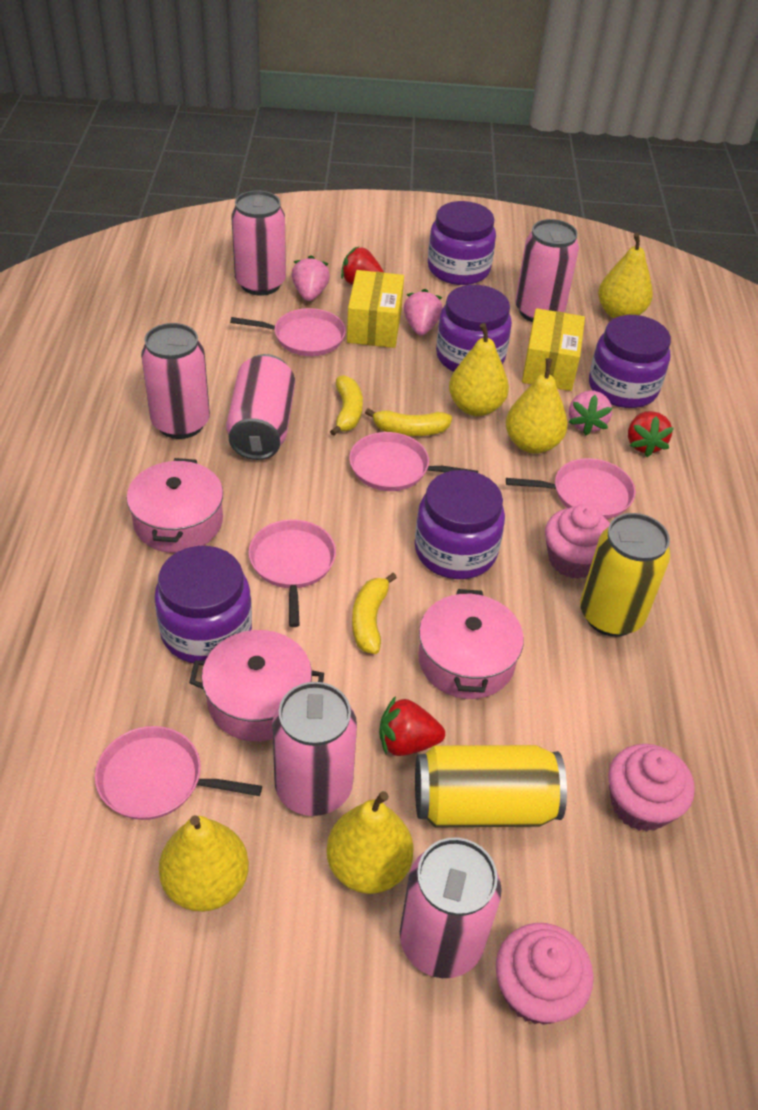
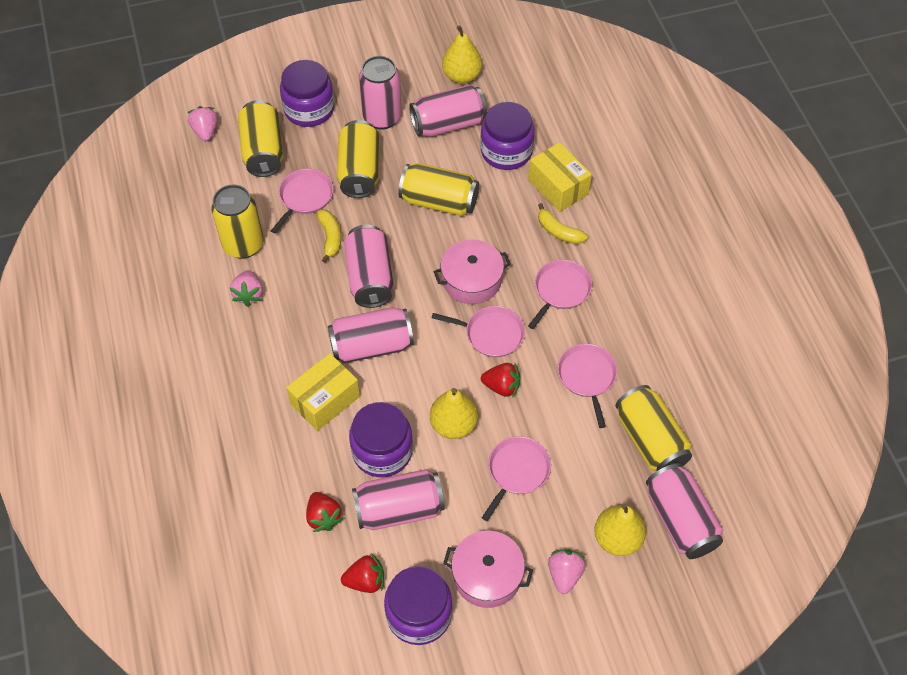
pink cupcake: 3 -> 0
pink pot: 3 -> 2
purple jar: 5 -> 4
yellow banana: 3 -> 2
yellow can: 2 -> 5
yellow pear: 5 -> 3

